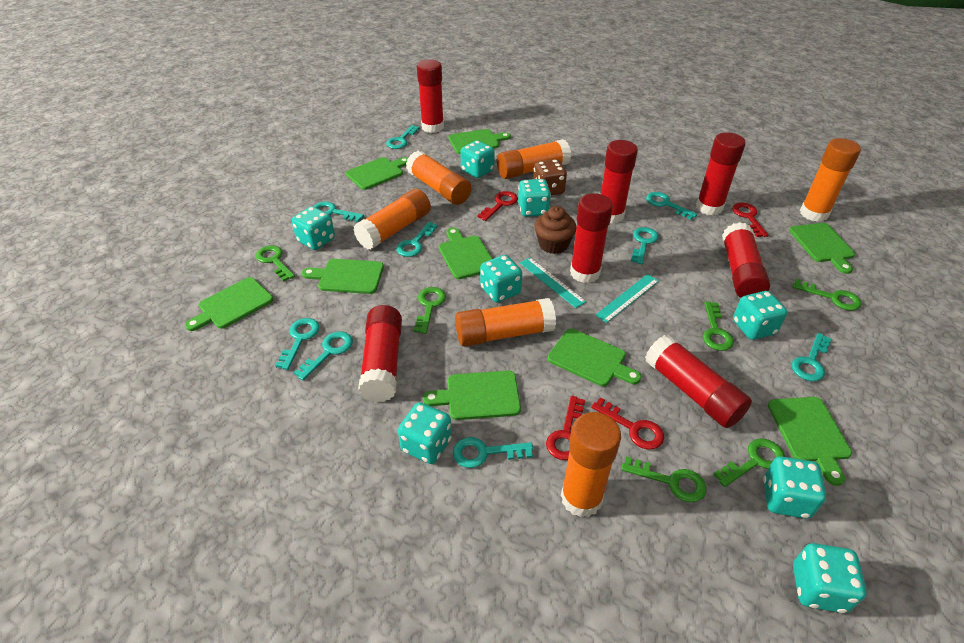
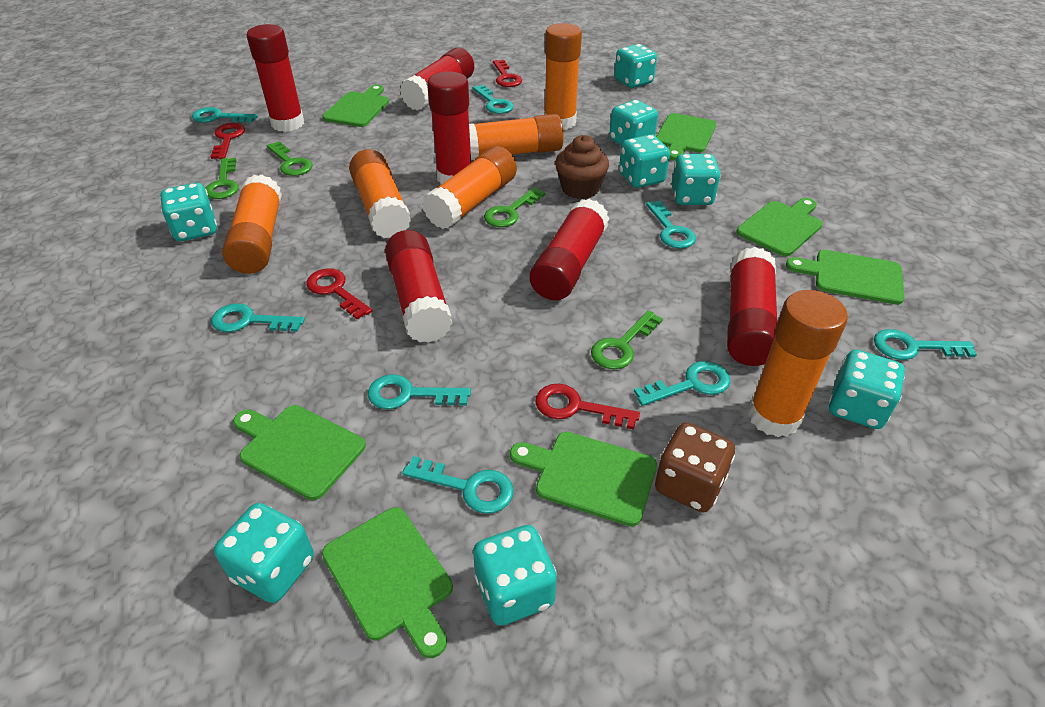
green cutting board: 9 -> 7
green key: 6 -> 4
red glue stick: 7 -> 6
turquoise key: 9 -> 8
turquoise ruler: 2 -> 0

